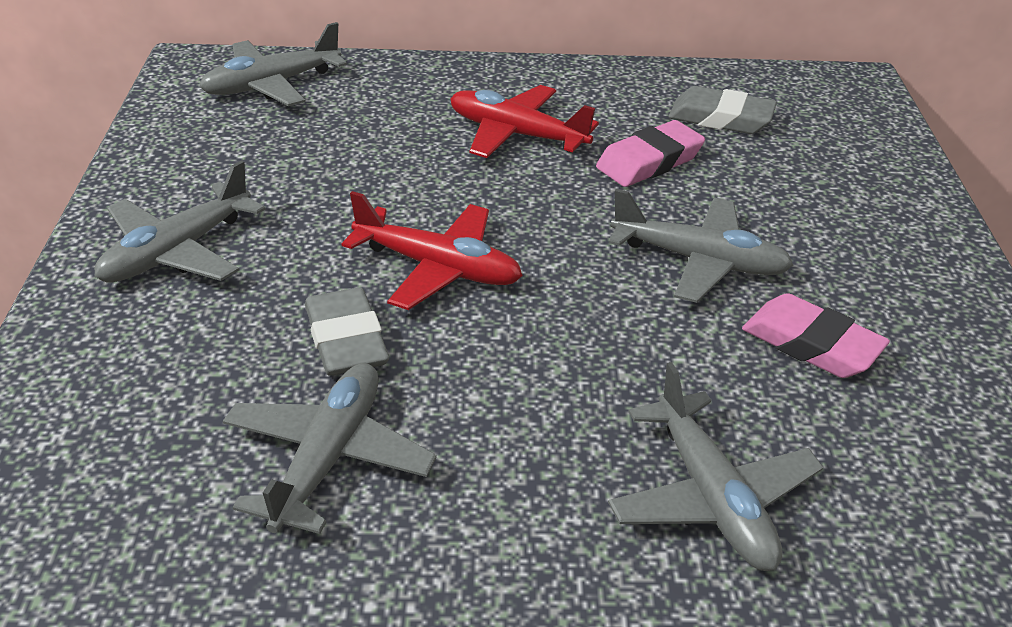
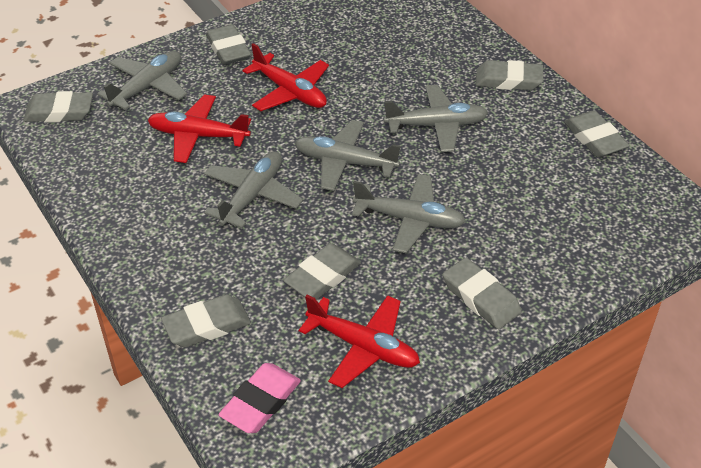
grey eraser: 2 -> 7
pink eraser: 2 -> 1
red plane: 2 -> 3

